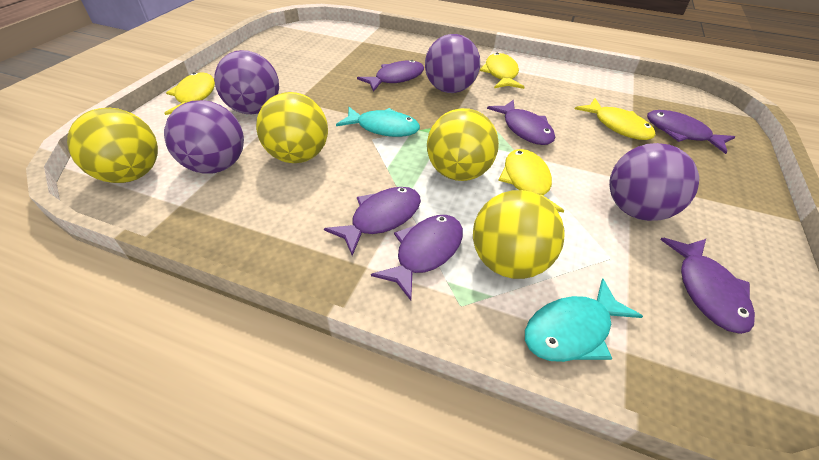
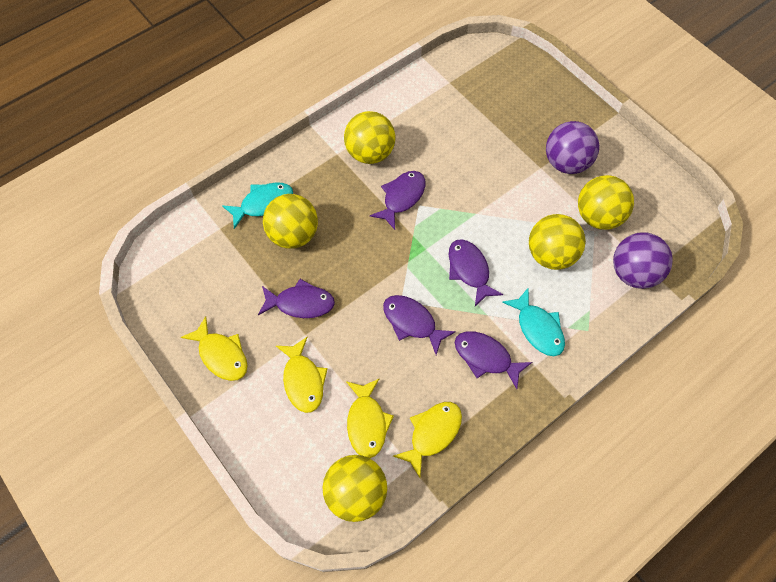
purple ball: 4 -> 2
purple fish: 6 -> 5
yellow ball: 4 -> 5

